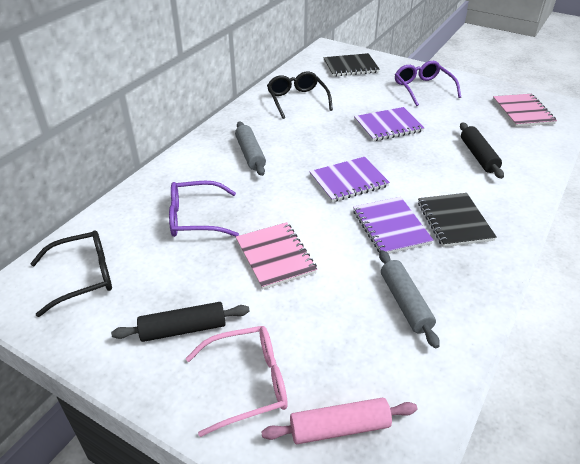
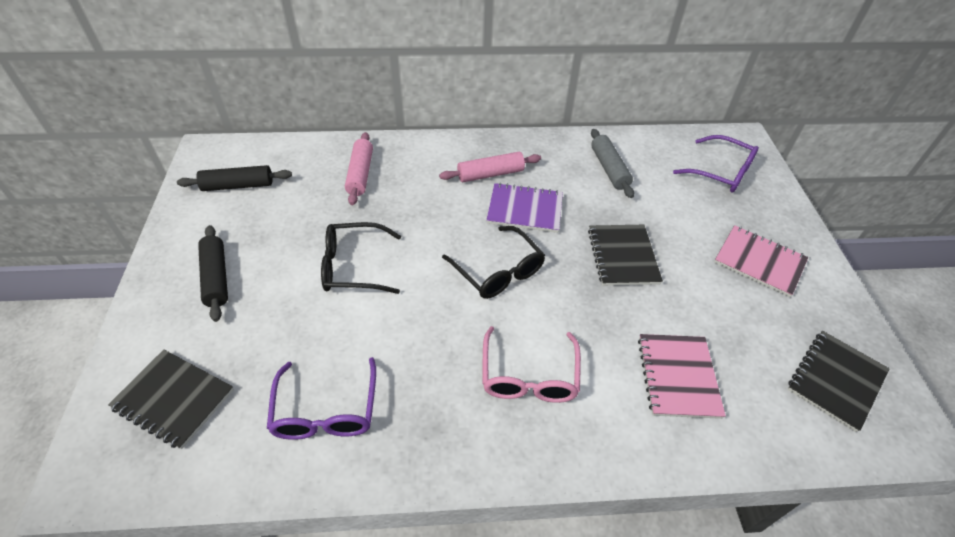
black notebook: 2 -> 3
grey rolling pin: 2 -> 1
pink rolling pin: 1 -> 2
purple notebook: 3 -> 1

